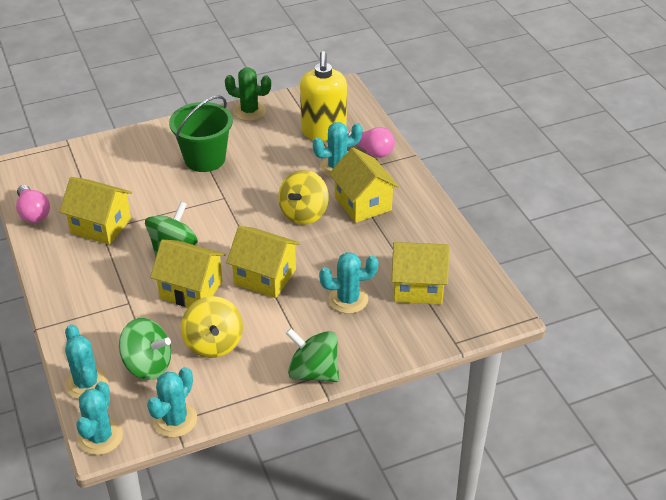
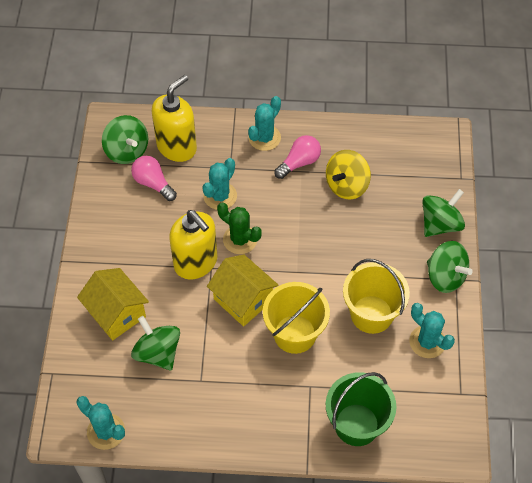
green spinning top: 3 -> 4
turquoise cactus: 5 -> 4
yellow bucket: 0 -> 2
yellow house: 5 -> 2
yellow soap dispenser: 1 -> 2
yellow spinning top: 2 -> 1

